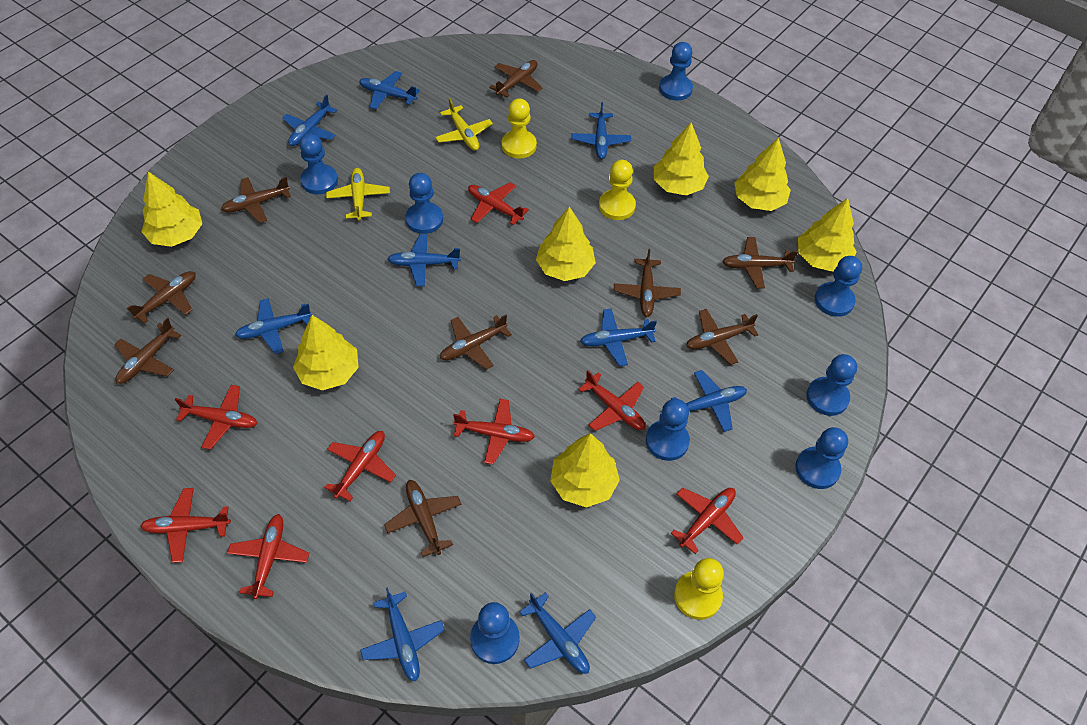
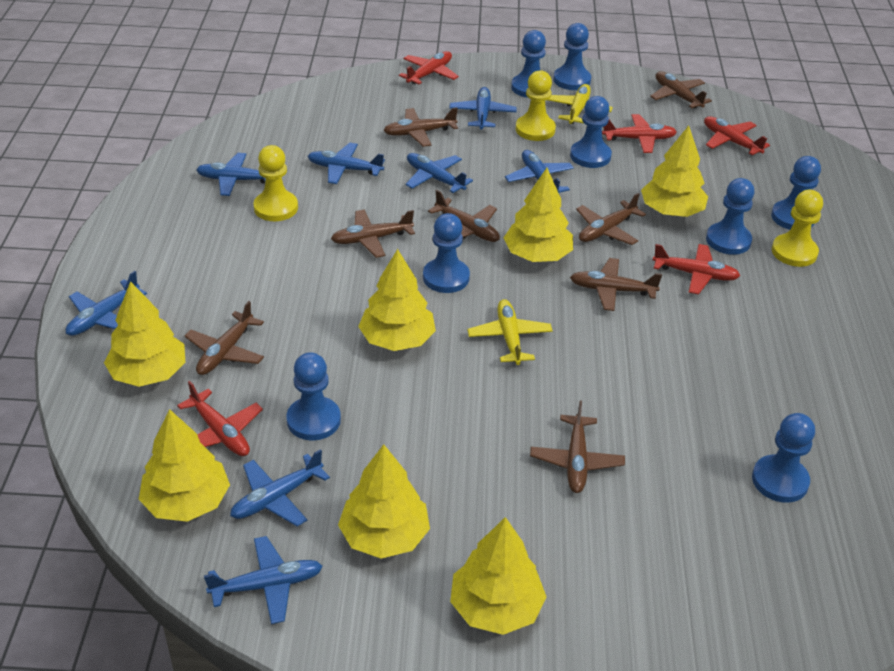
blue plane: 9 -> 8
brown plane: 9 -> 8
red plane: 8 -> 5

